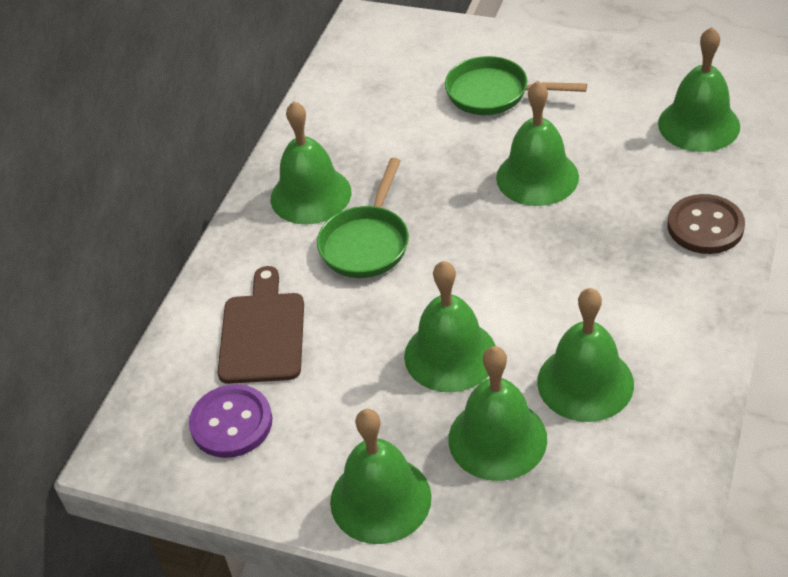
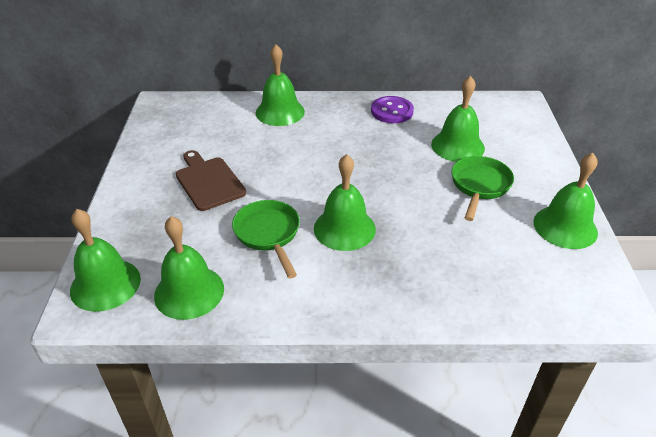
brown button: 1 -> 0
green bell: 7 -> 6

